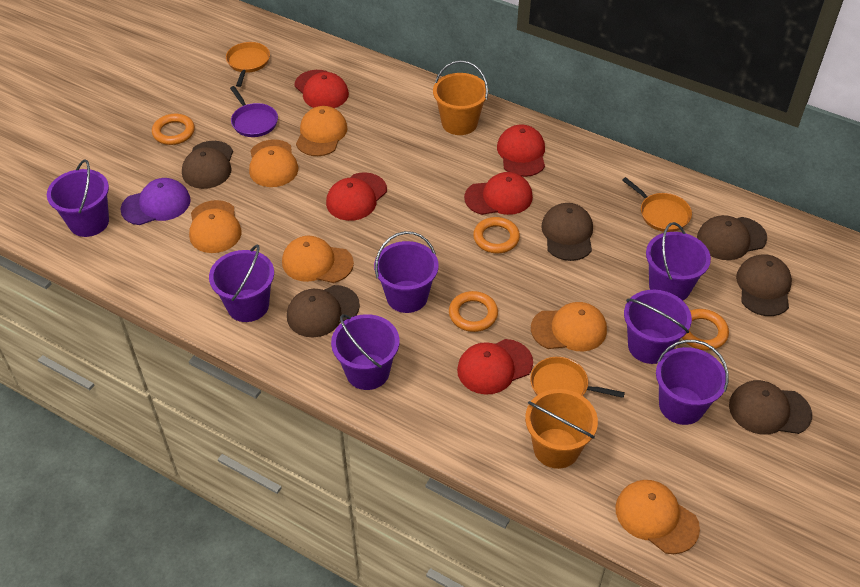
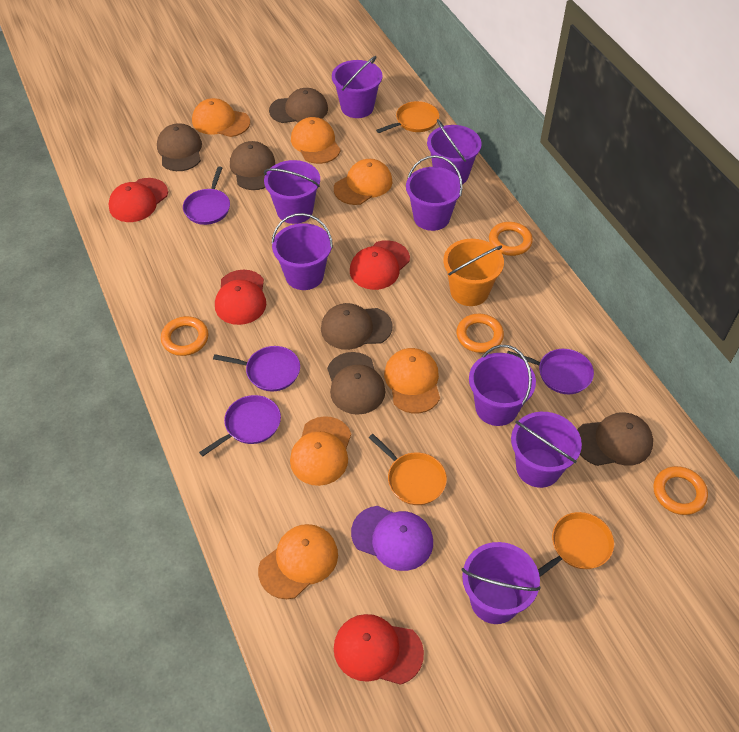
orange bucket: 2 -> 1
purple bucket: 7 -> 8
purple pan: 1 -> 4
red cap: 5 -> 4

